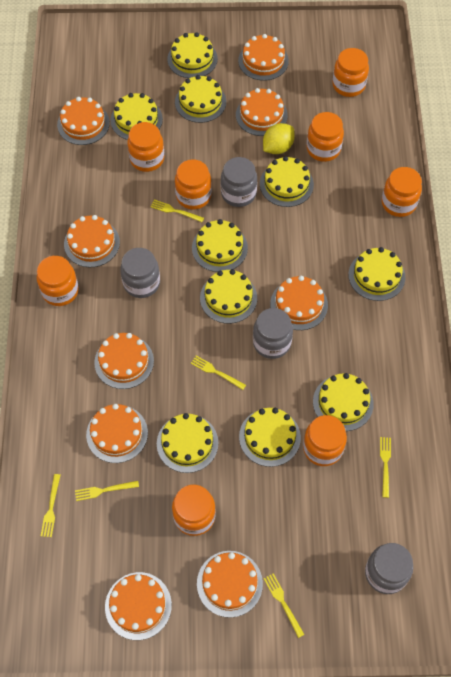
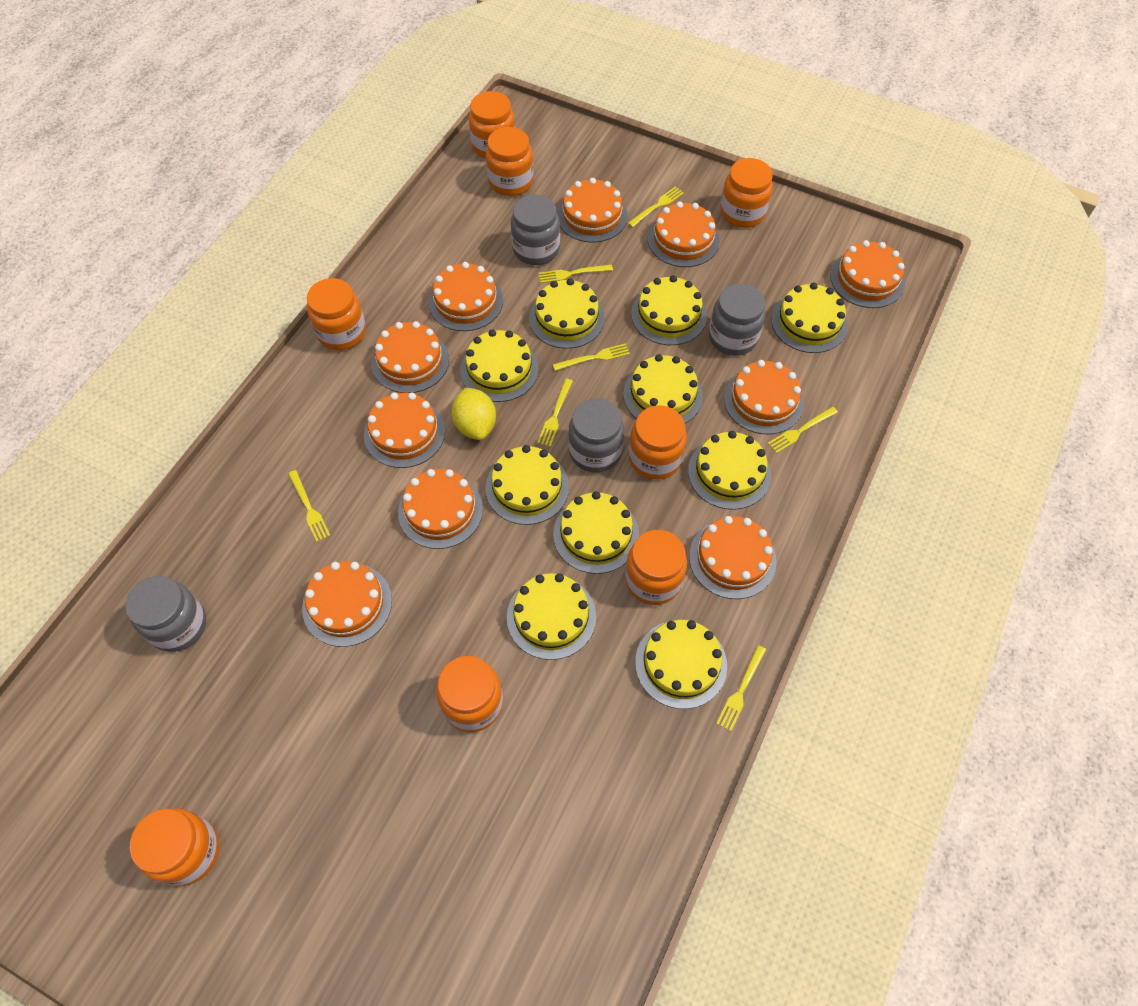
orange cake: 9 -> 10
yellow fork: 6 -> 7

